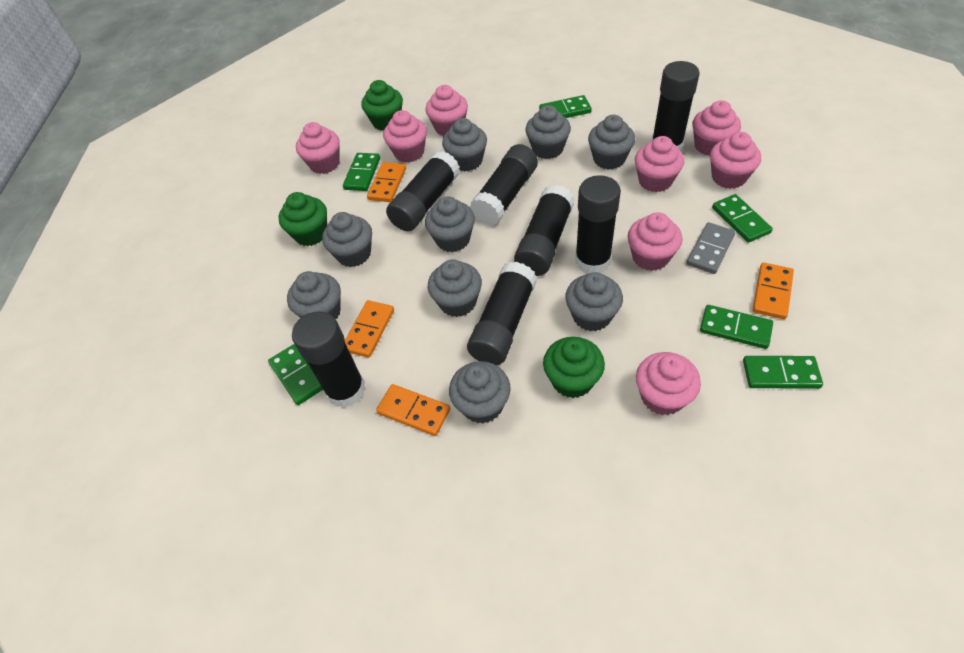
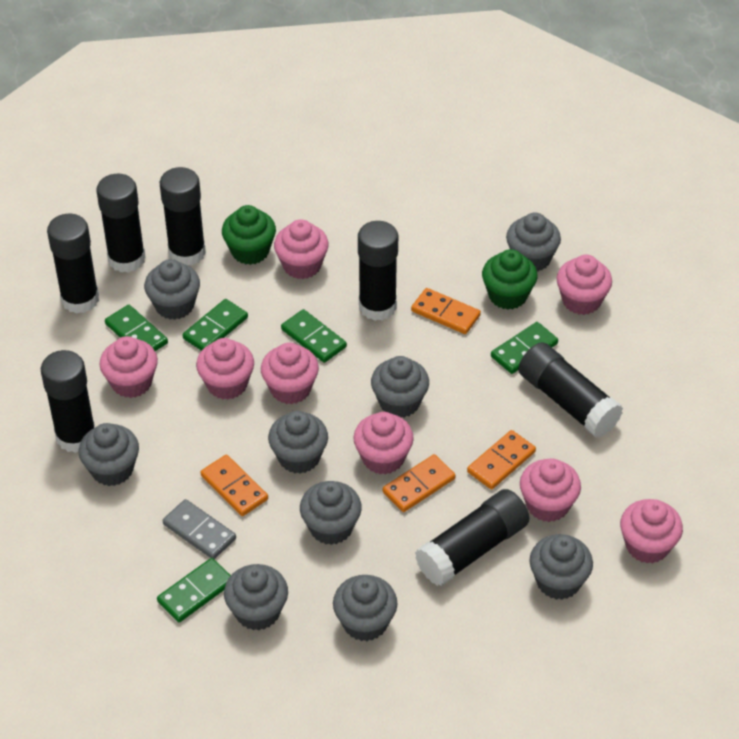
green cupcake: 3 -> 2
green domino: 6 -> 5

